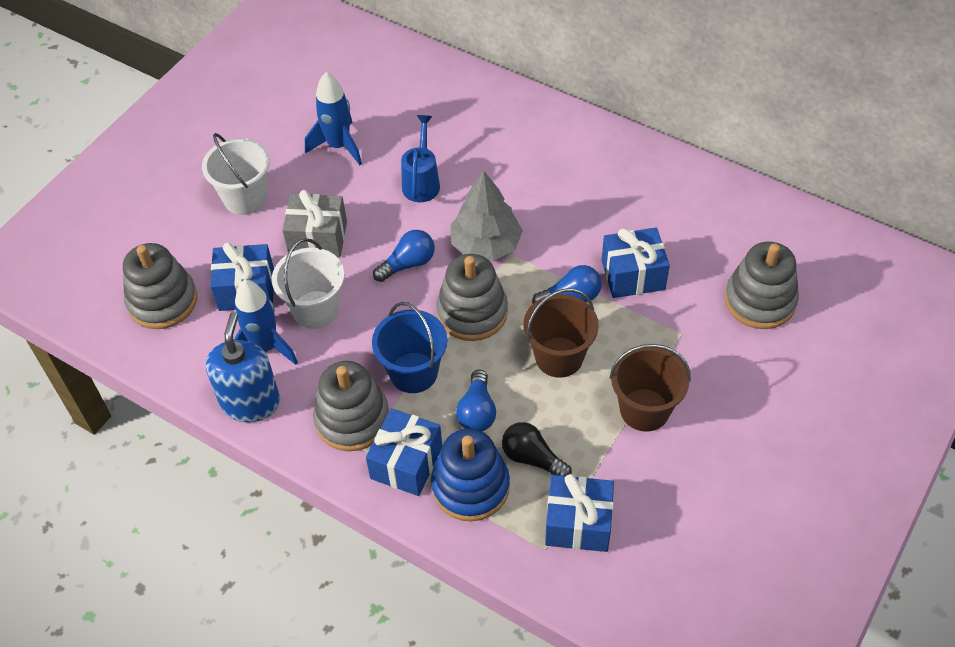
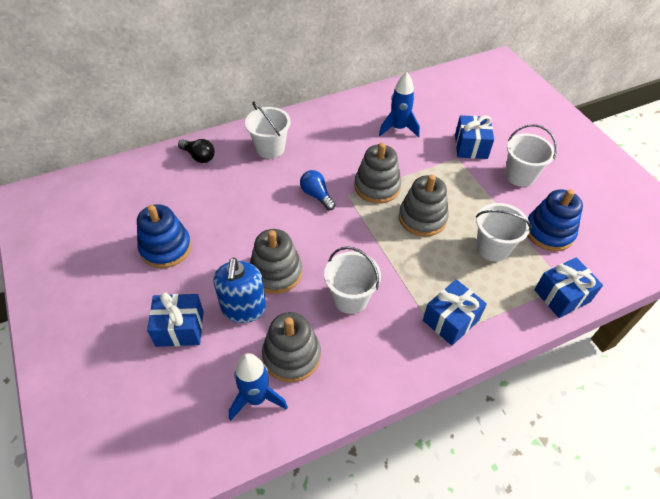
blue bucket: 1 -> 0
blue light bulb: 3 -> 1
blue stacking toy: 1 -> 2
blue watering can: 1 -> 0
brown bucket: 2 -> 0
grey gift: 1 -> 0
grey tree: 1 -> 0
white bucket: 2 -> 4

